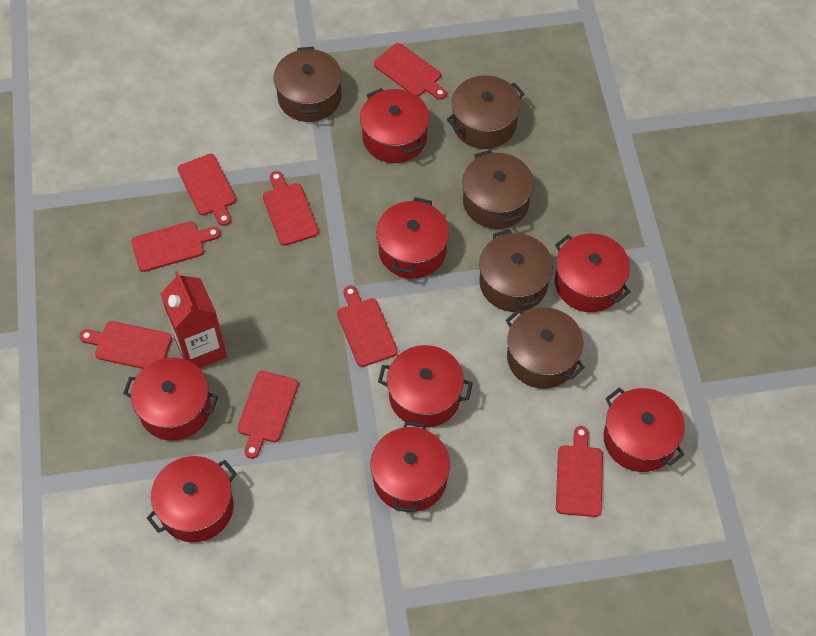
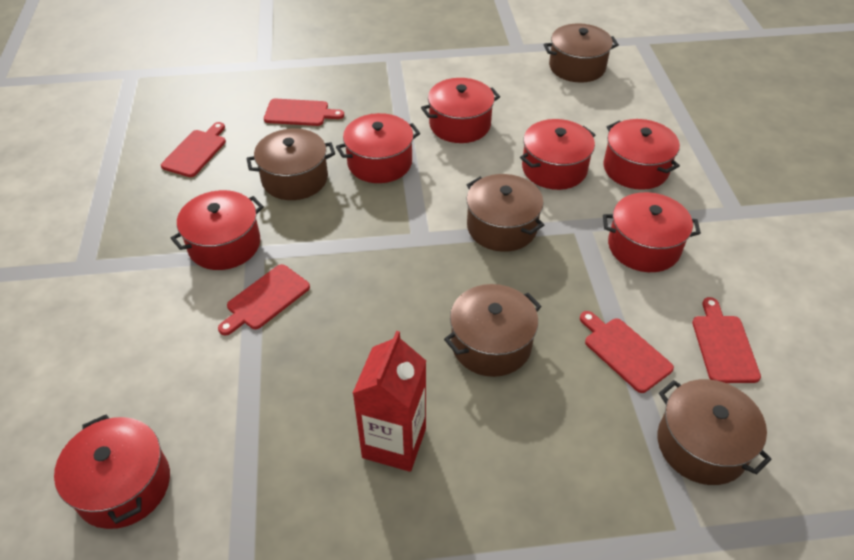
red cutting board: 8 -> 5
red pot: 8 -> 7

